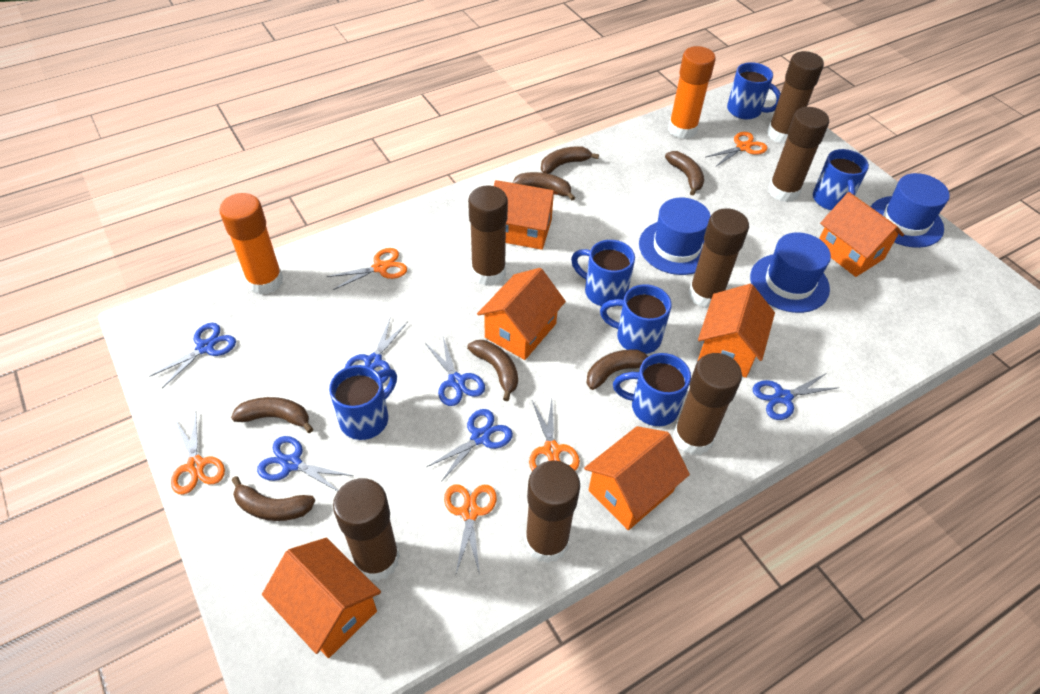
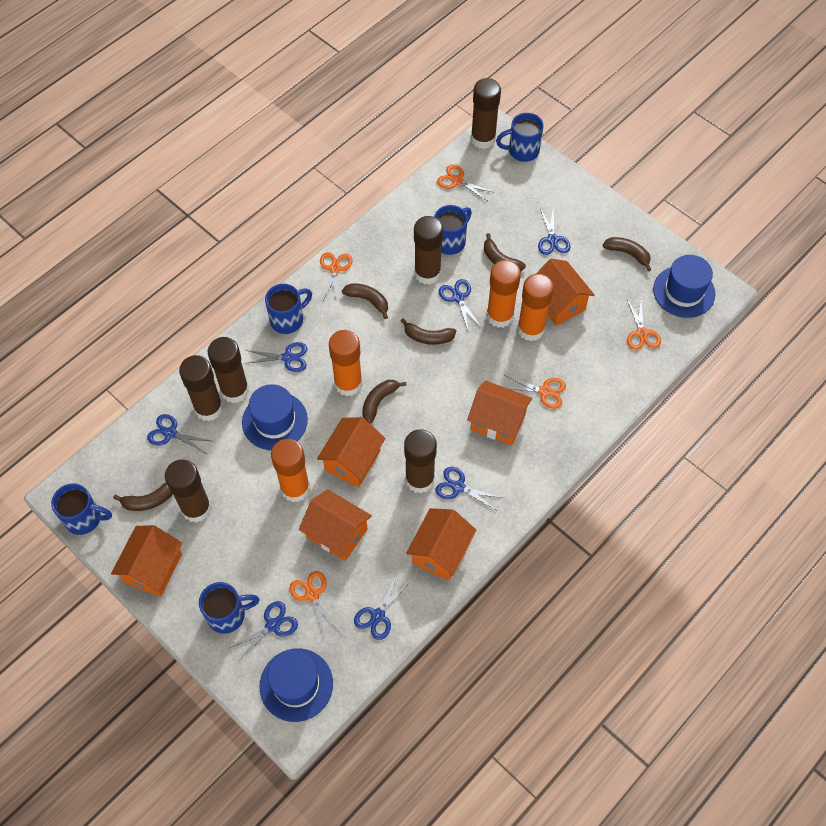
blue mug: 6 -> 5
blue scissors: 6 -> 7
brown banana: 7 -> 6
brown glue stick: 7 -> 6
orange glue stick: 2 -> 4

